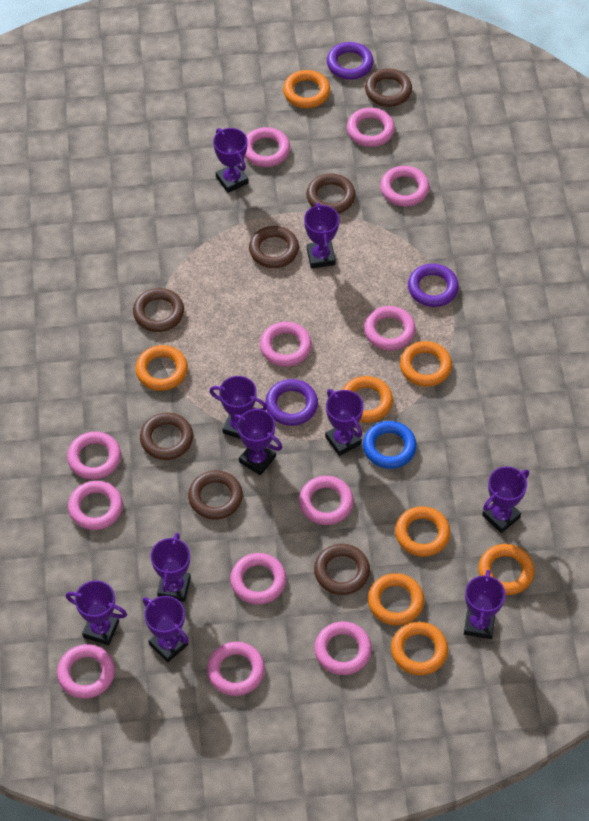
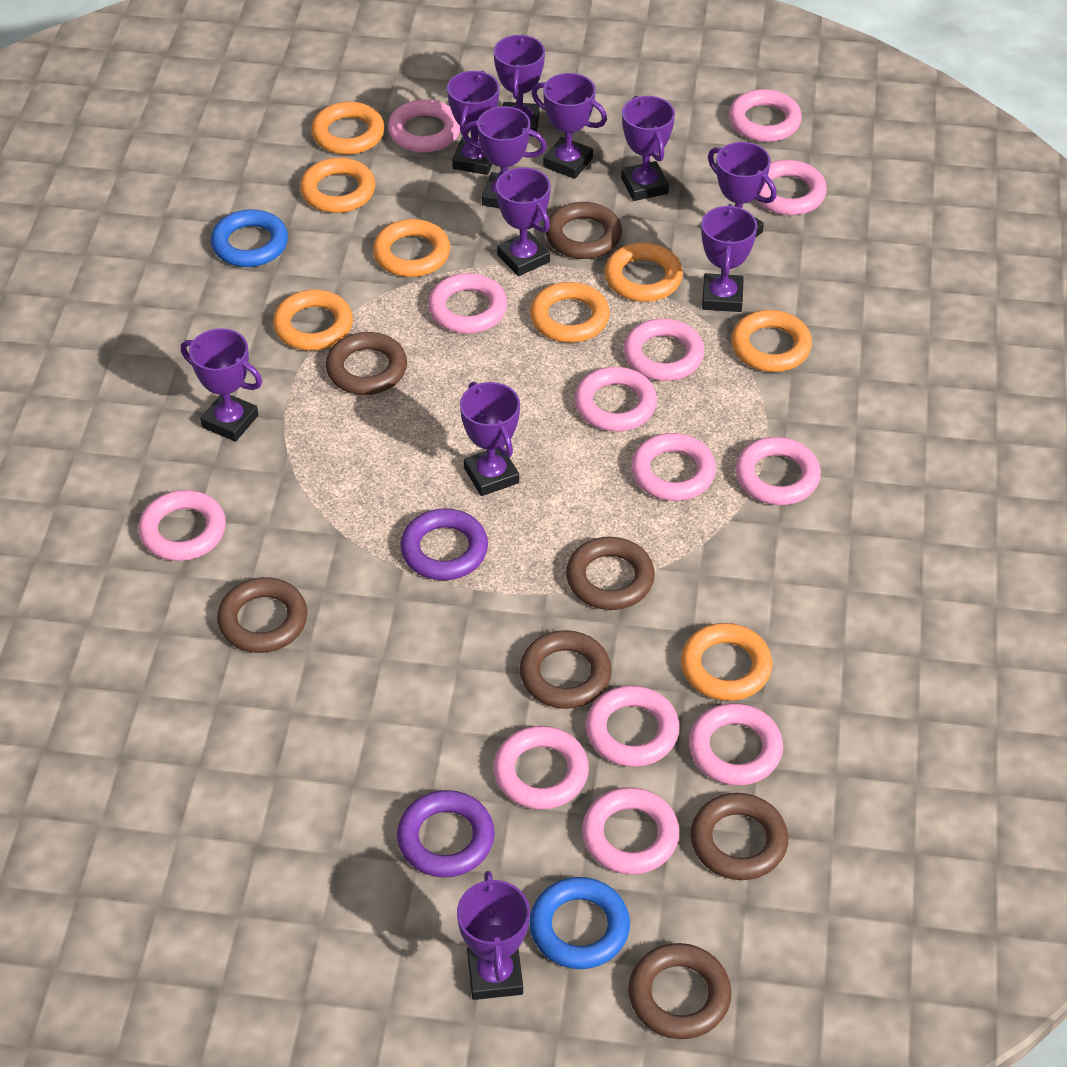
blue ring: 1 -> 2
pink ring: 12 -> 13
purple ring: 3 -> 2
purple trophy: 10 -> 11

